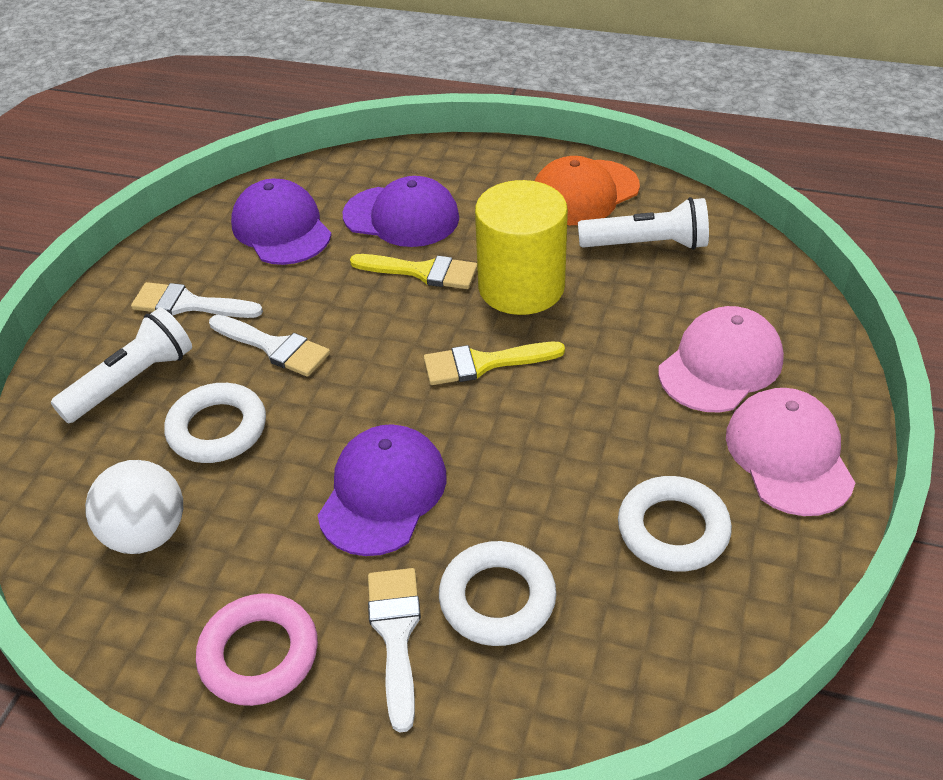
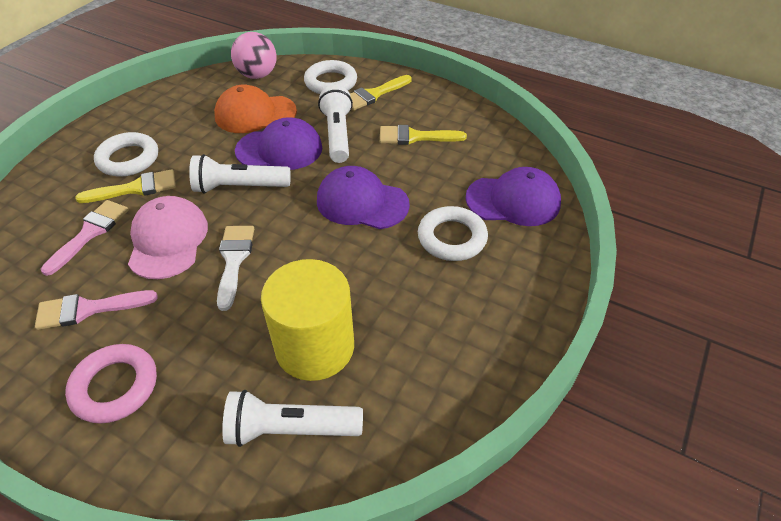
pink ball: 0 -> 1
pink brush: 0 -> 2
pink cap: 2 -> 1
white ball: 1 -> 0
white brush: 3 -> 1
white flashlight: 2 -> 3
yellow brush: 2 -> 3

